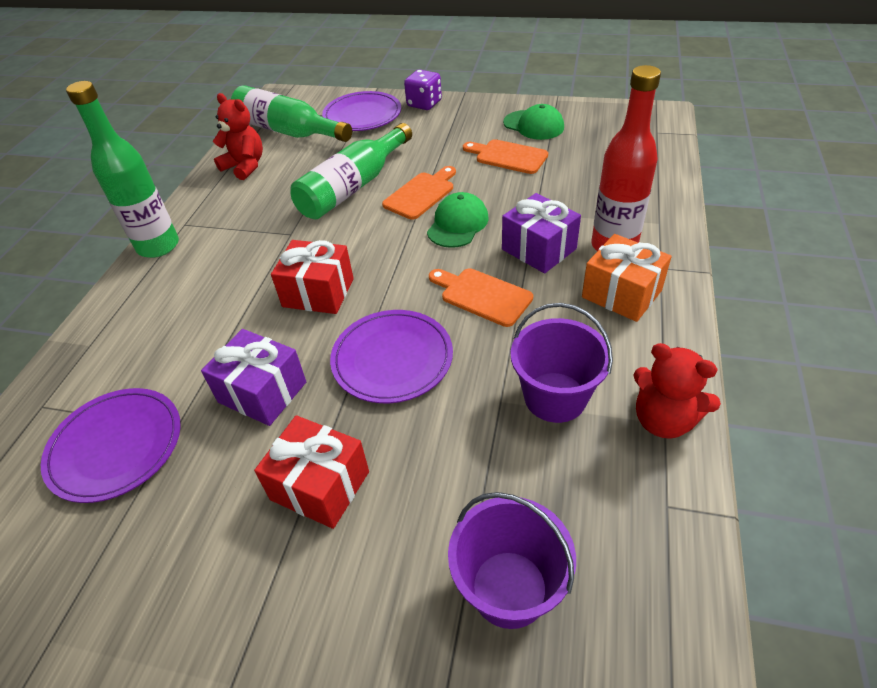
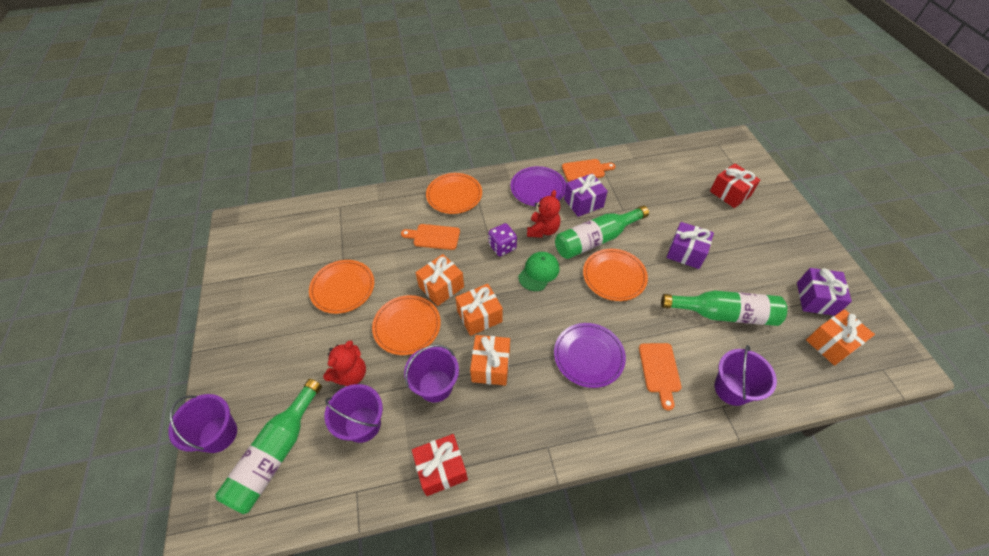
green cap: 2 -> 1
orange gift: 1 -> 4
orange plate: 0 -> 4
purple bucket: 2 -> 4
purple gift: 2 -> 3
purple plate: 3 -> 2
red bottle: 1 -> 0

